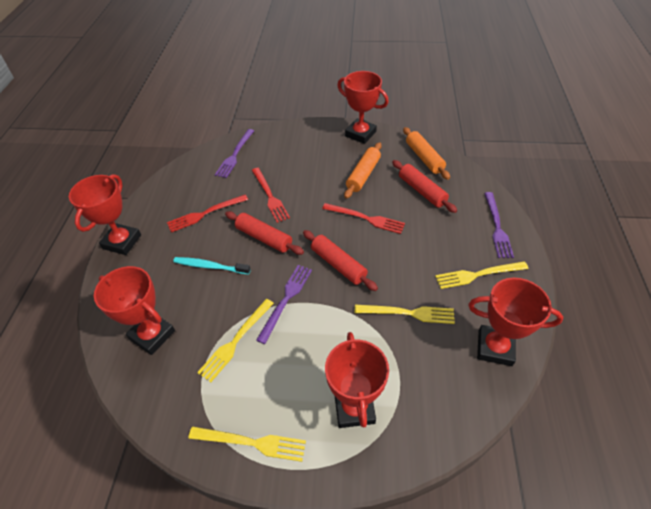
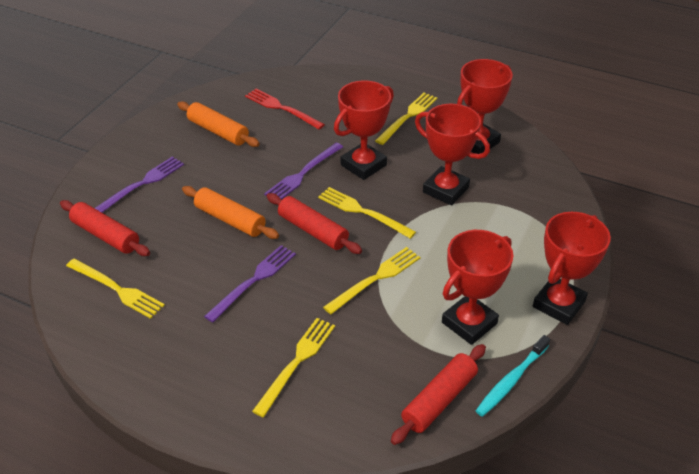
red fork: 3 -> 1
yellow fork: 4 -> 5

